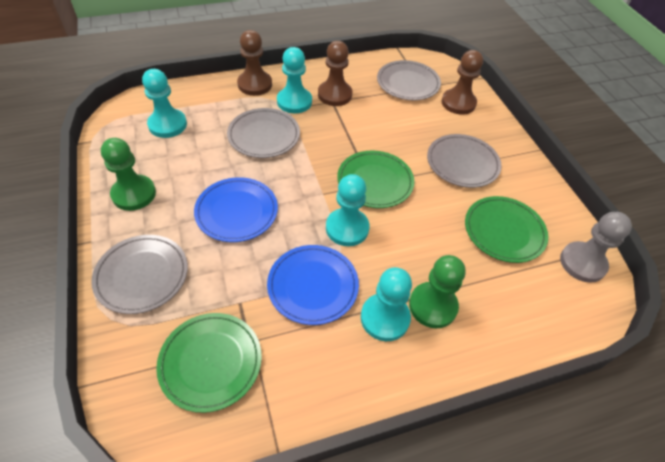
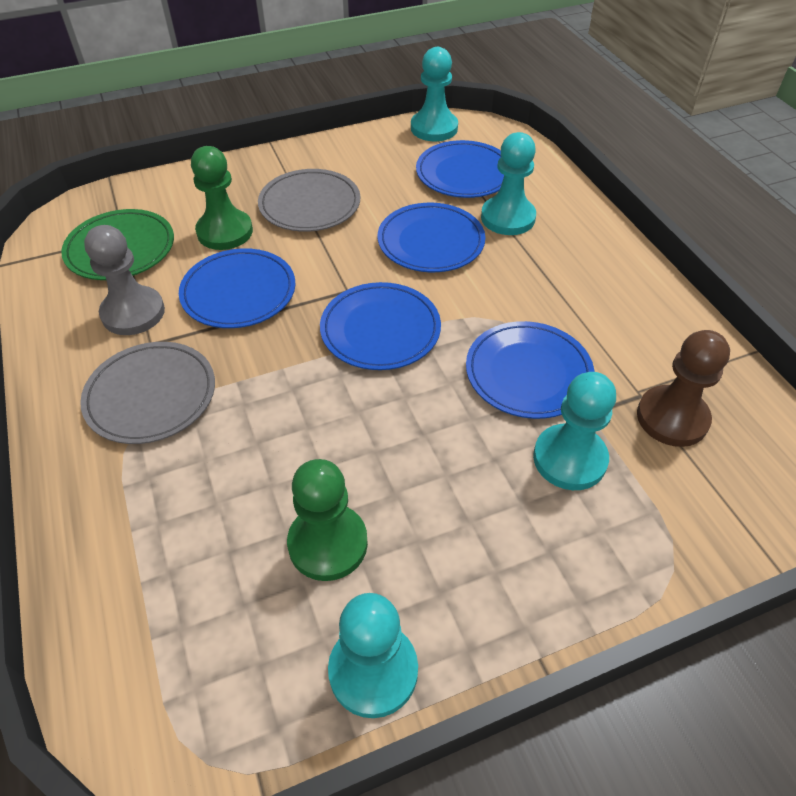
blue plate: 2 -> 5
brown pawn: 3 -> 1
green plate: 3 -> 1
grey plate: 4 -> 2

